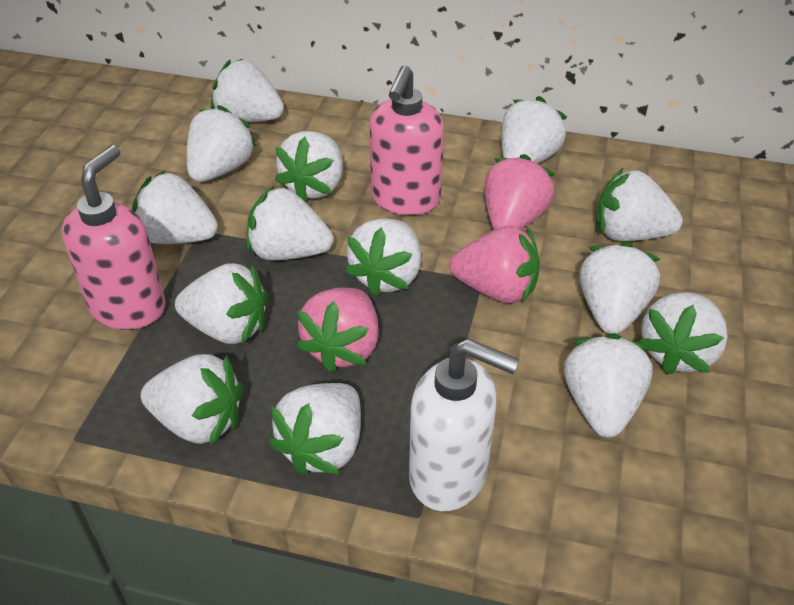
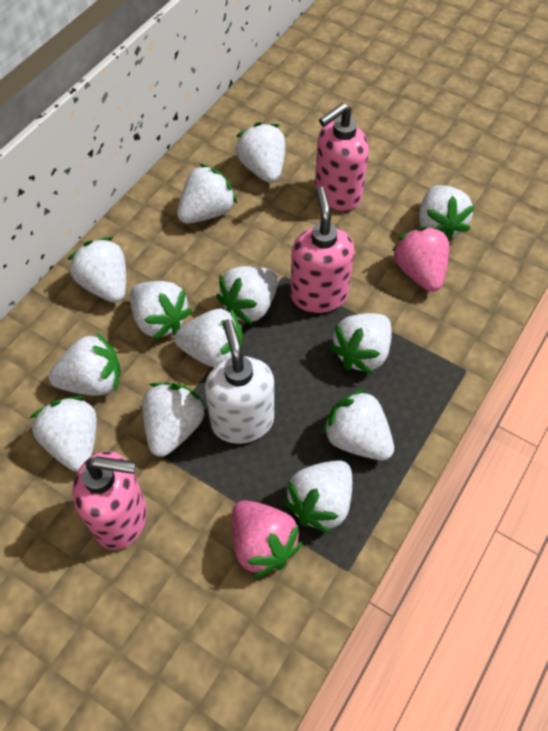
pink soap dispenser: 2 -> 3
pink strawberry: 3 -> 2
white strawberry: 14 -> 13

